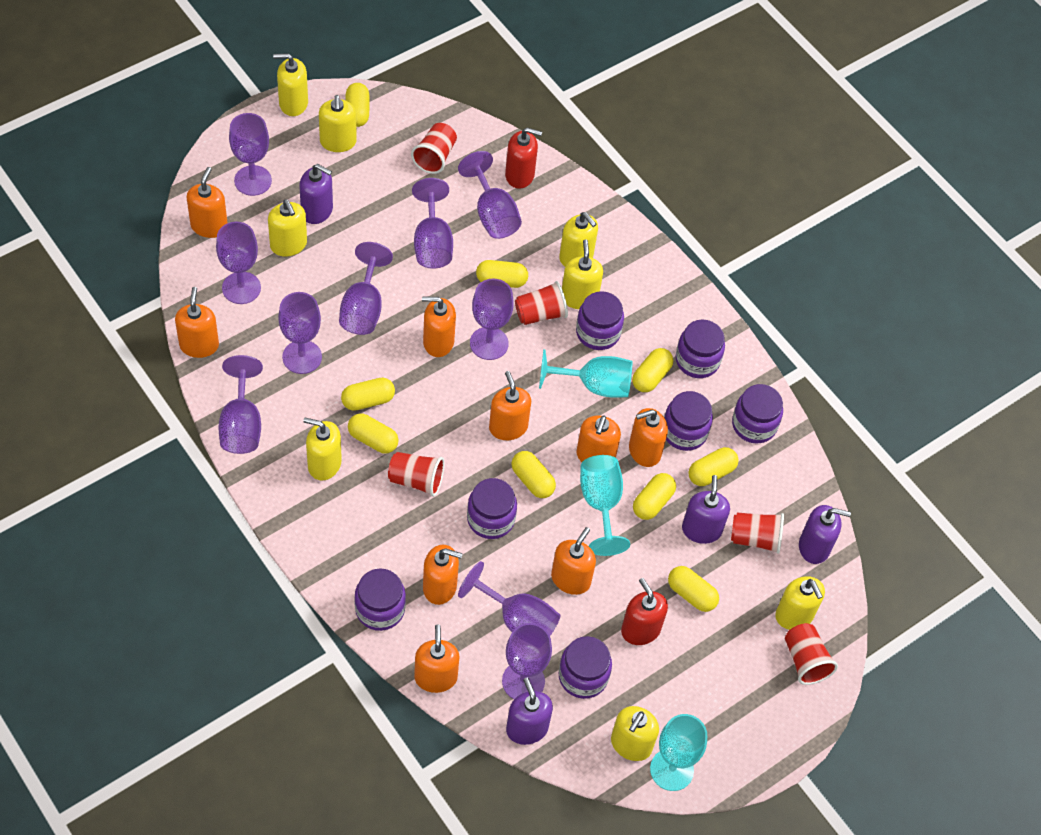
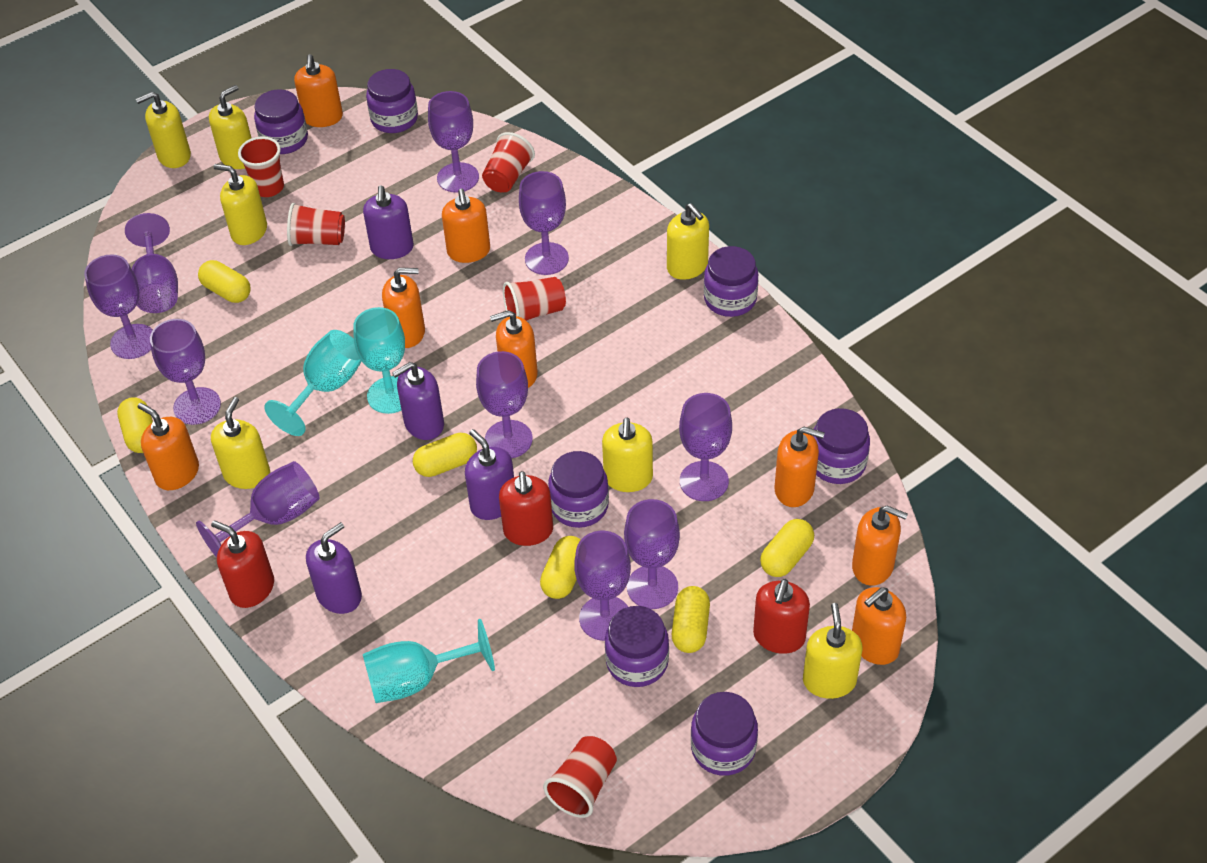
orange soap dispenser: 9 -> 8
red soap dispenser: 2 -> 3
yellow capsule: 9 -> 6
yellow soap dispenser: 8 -> 7

